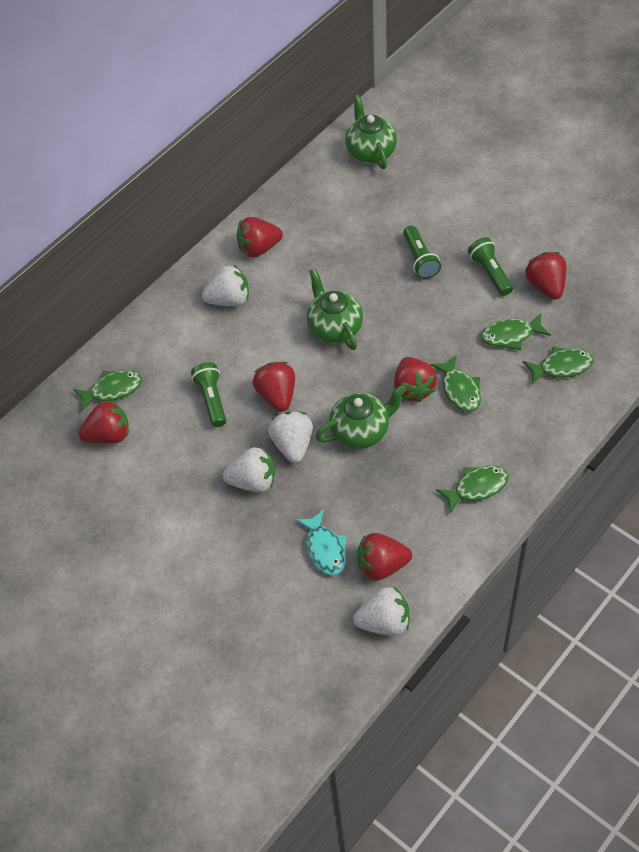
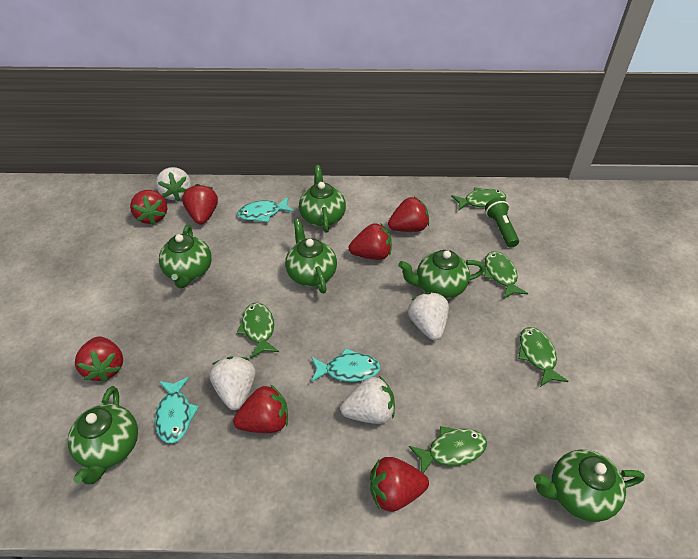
green flashlight: 3 -> 1
green teapot: 3 -> 6
red strawberry: 6 -> 7
turquoise fish: 1 -> 3

